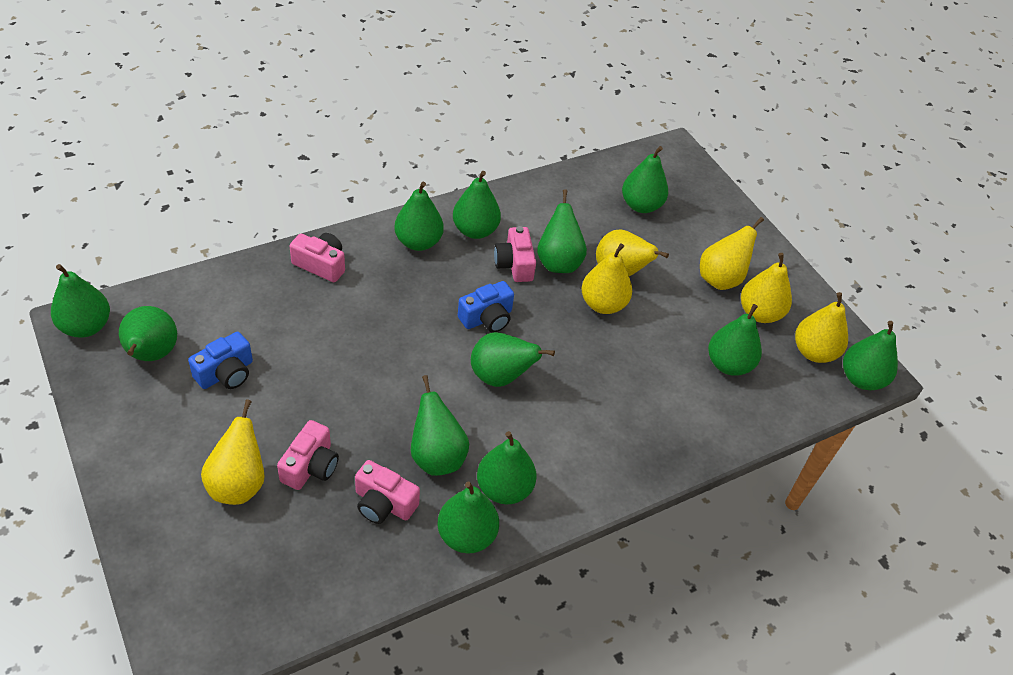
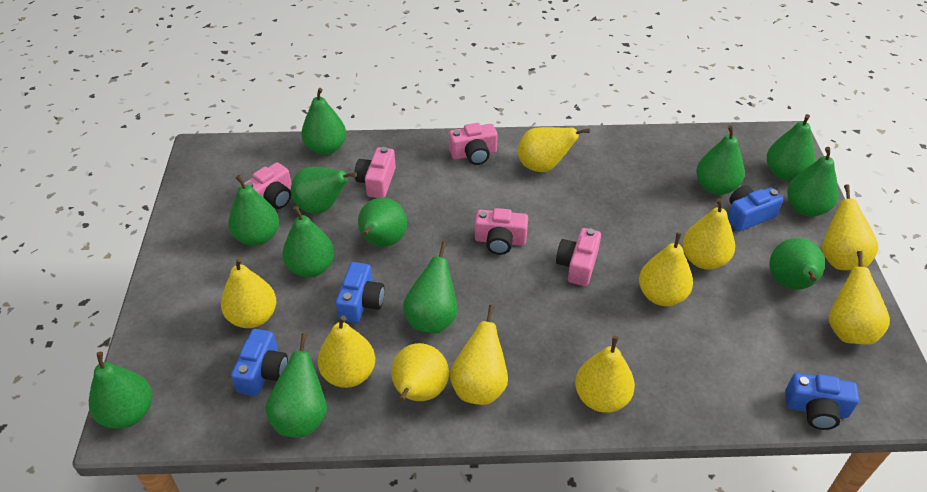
blue camera: 2 -> 4
pink camera: 4 -> 5
yellow pear: 6 -> 10

